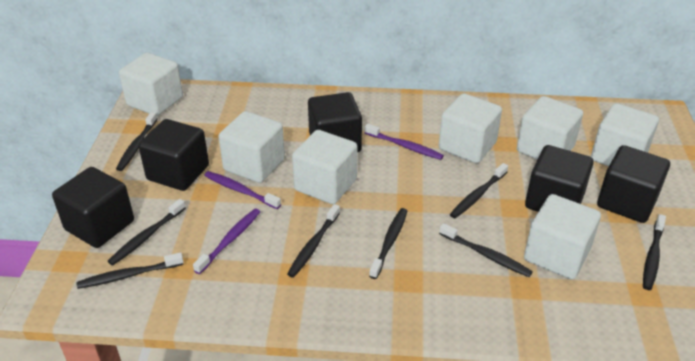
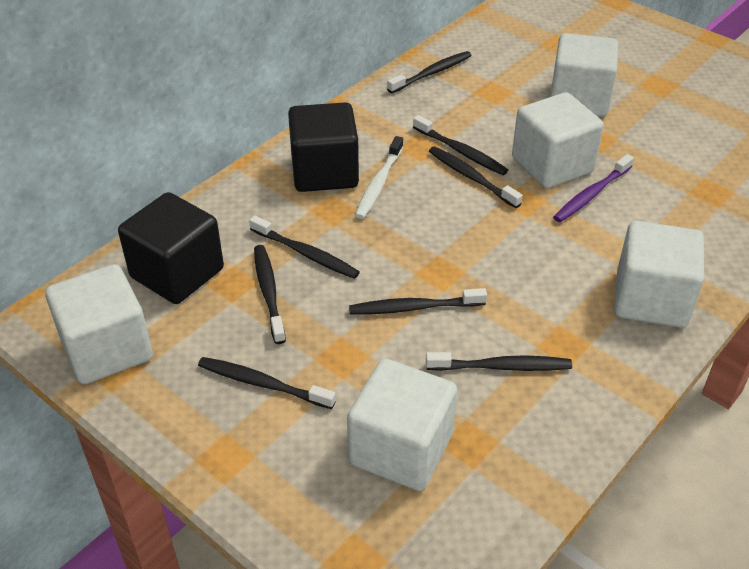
black cube: 5 -> 2
purple toothbrush: 3 -> 1
white cube: 7 -> 5
white toothbrush: 0 -> 1

